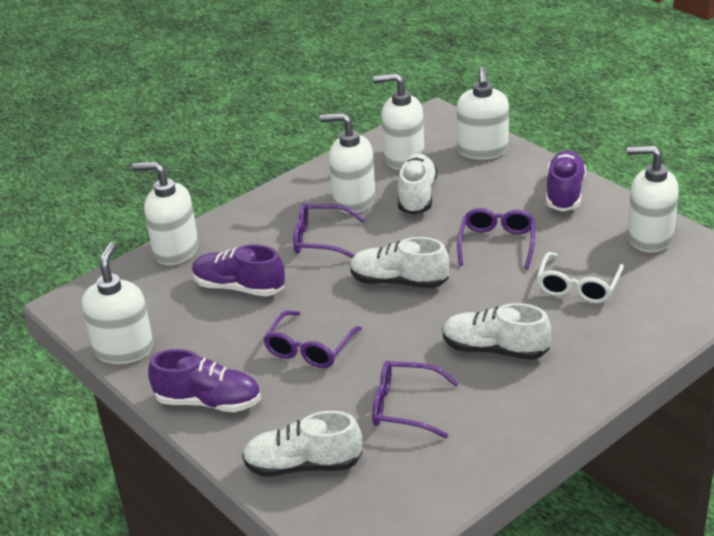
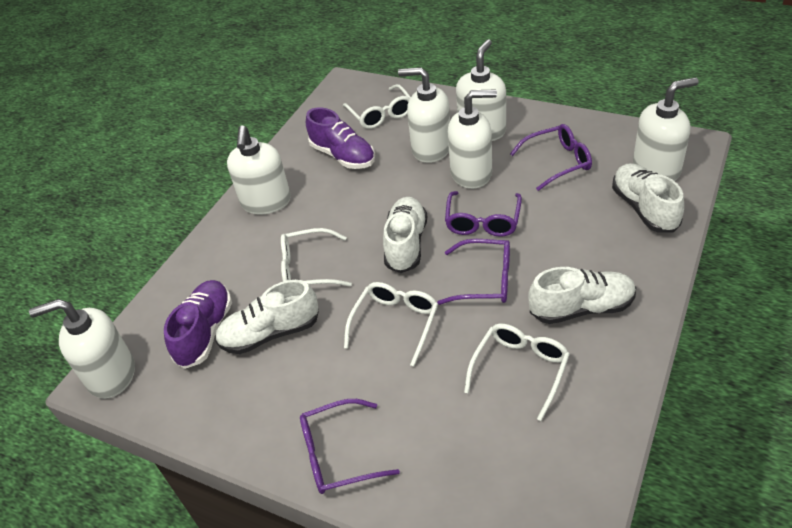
purple shoe: 3 -> 2
white glasses: 1 -> 4

